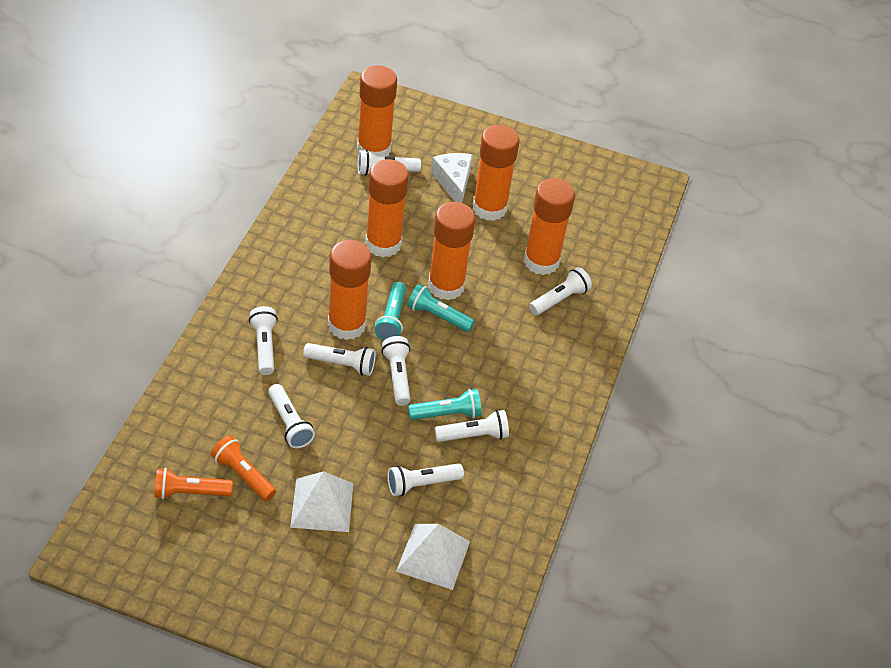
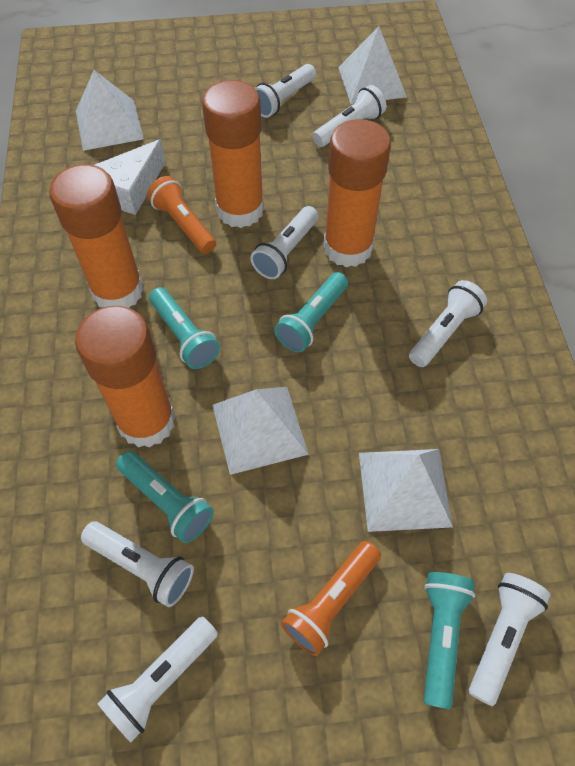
orange glue stick: 6 -> 4
turquoise flashlight: 3 -> 4
white flashlight: 8 -> 7
white pyramid: 2 -> 4

